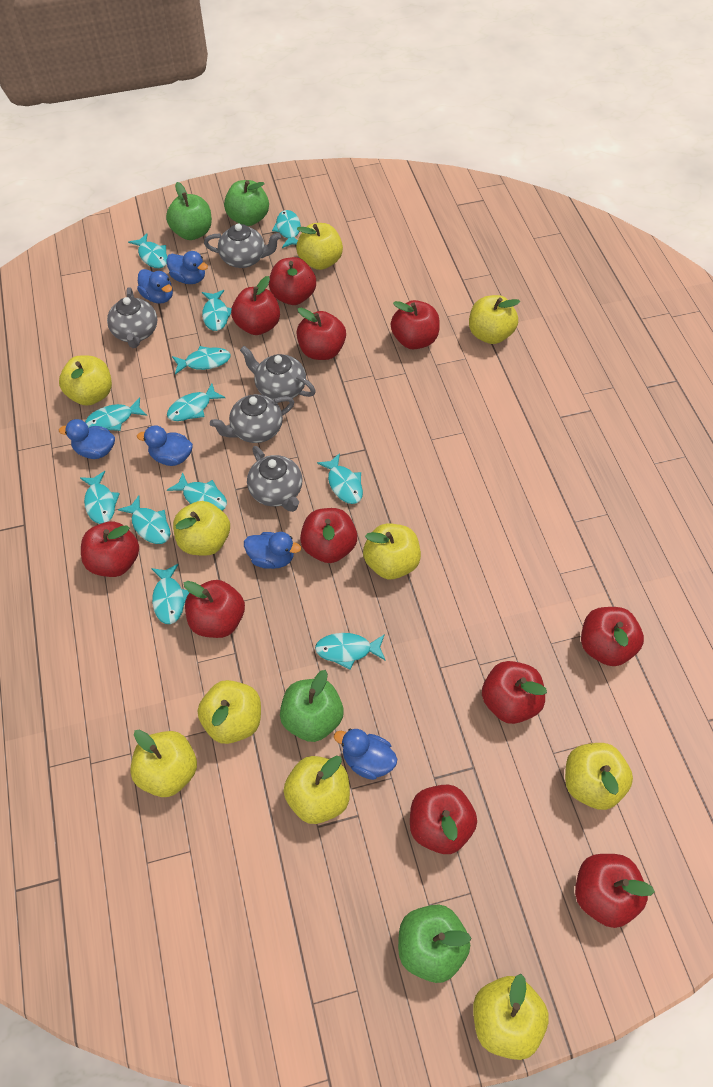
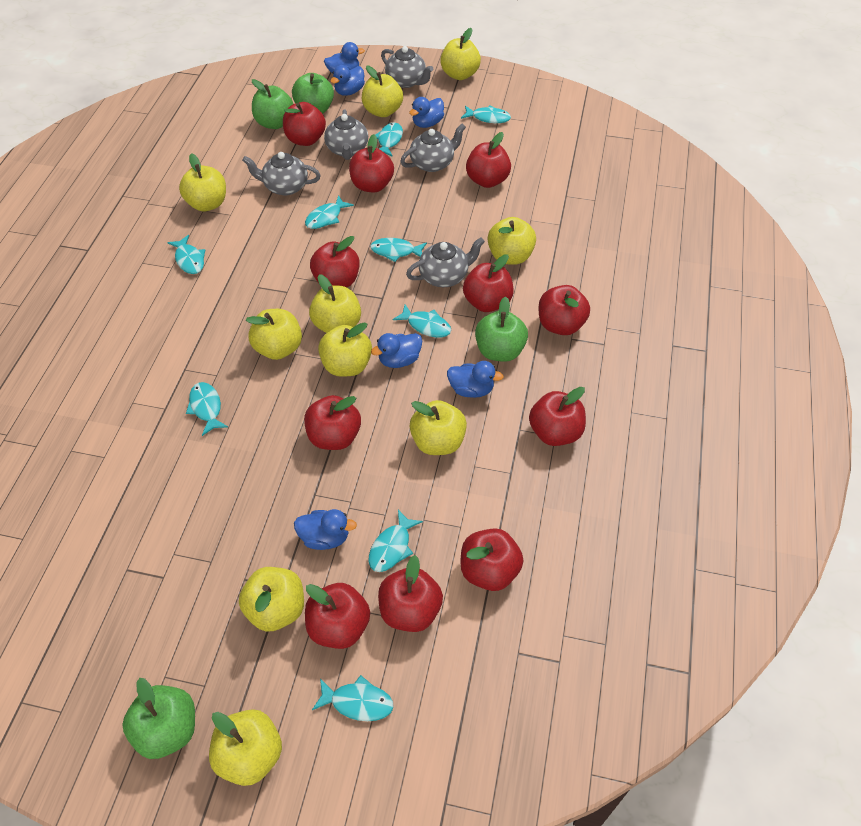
turquoise fish: 12 -> 9

